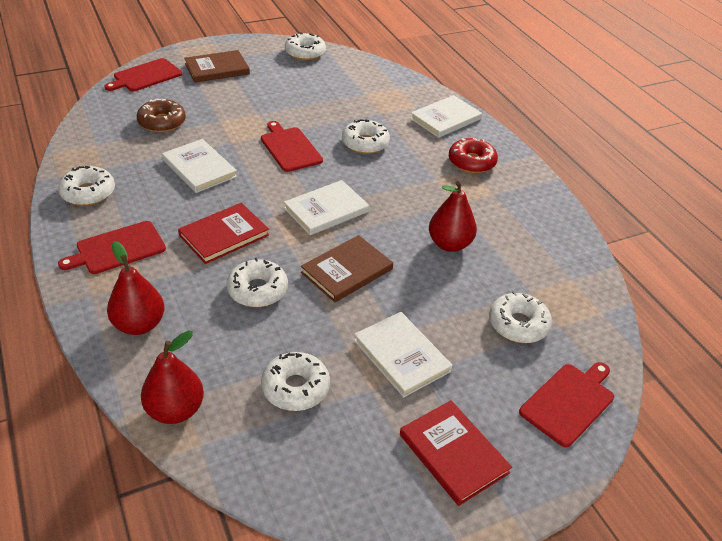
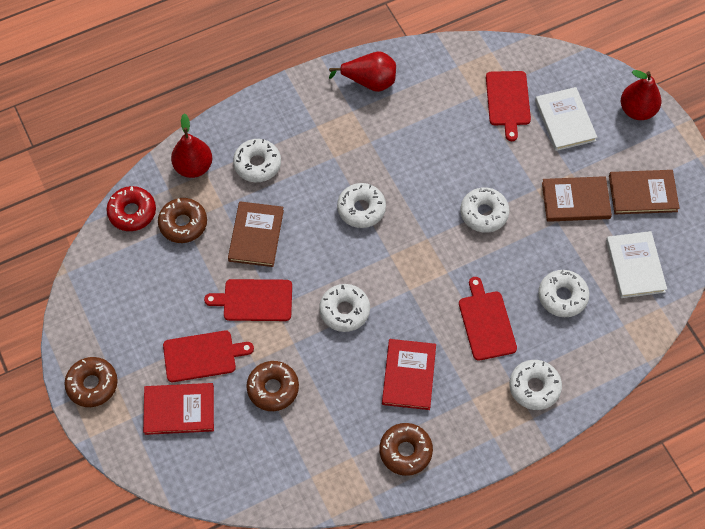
brown book: 2 -> 3
brown donut: 1 -> 4
white book: 4 -> 2

